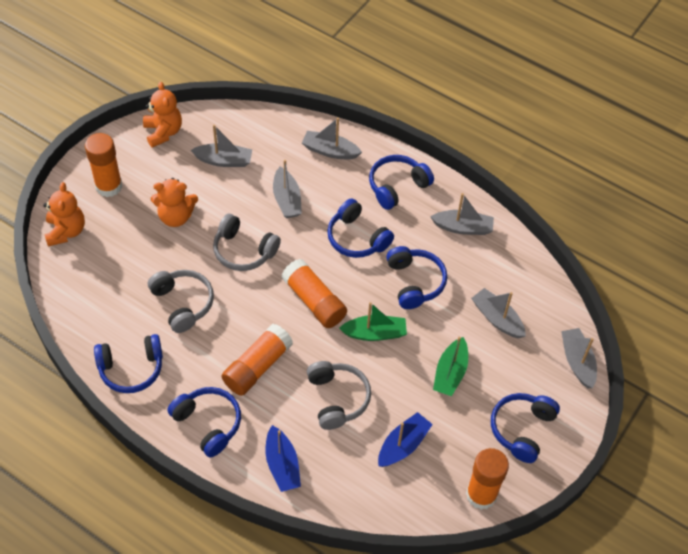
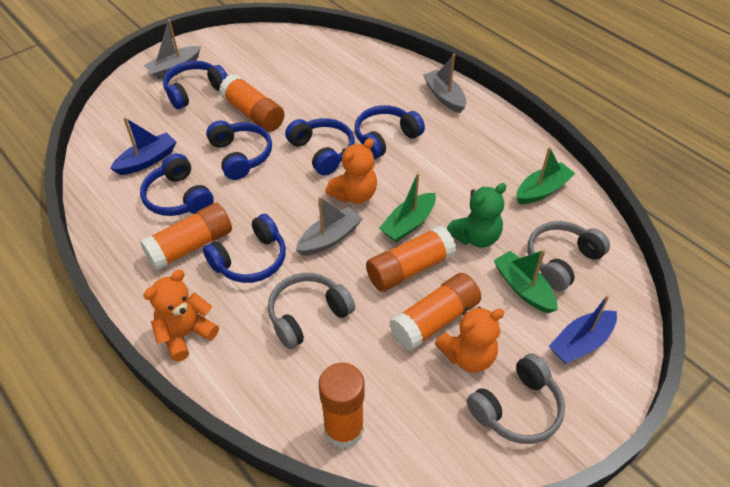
green boat: 2 -> 3
green teddy bear: 0 -> 1
grey boat: 6 -> 3
orange glue stick: 4 -> 5

